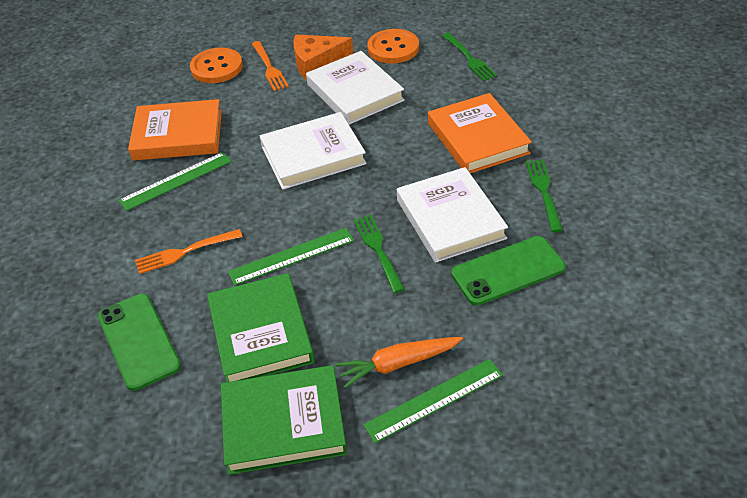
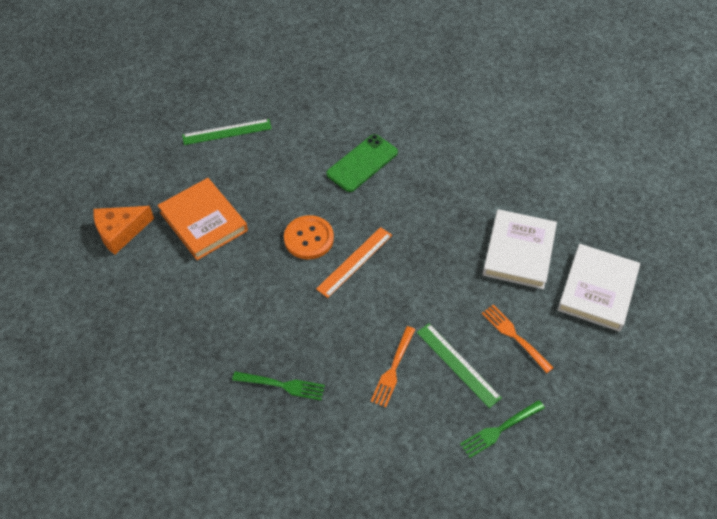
green book: 2 -> 0
green fork: 3 -> 2
green phone: 2 -> 1
green ruler: 3 -> 2
orange book: 2 -> 1
orange button: 2 -> 1
orange carrot: 1 -> 0
orange ruler: 0 -> 1
white book: 3 -> 2

